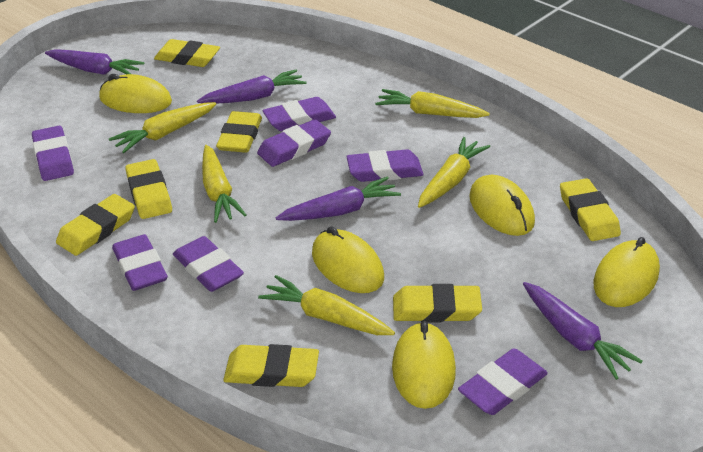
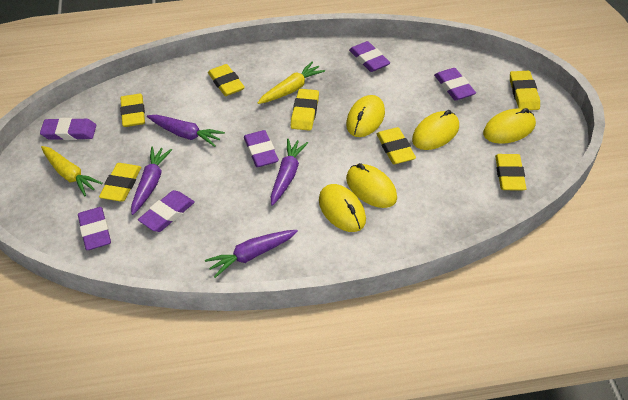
purple eraser: 7 -> 6
yellow carrot: 5 -> 2

